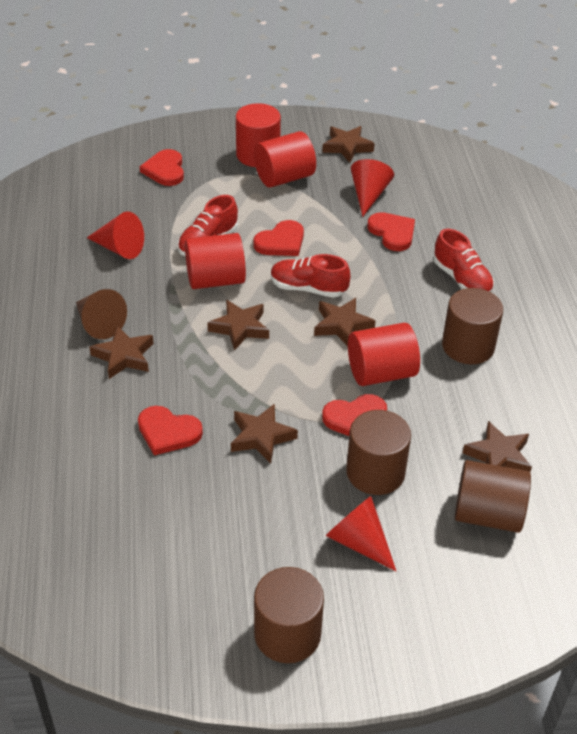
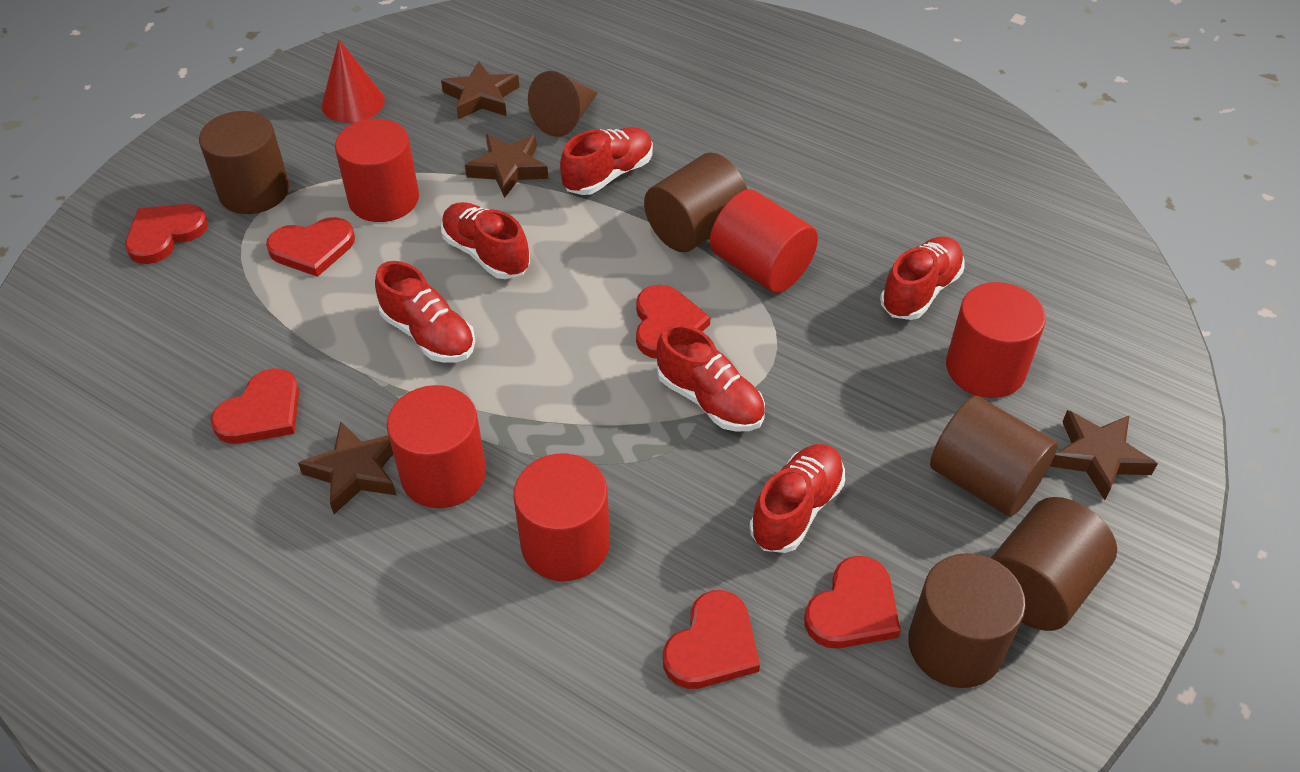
brown cylinder: 4 -> 5
brown star: 6 -> 4
red cone: 3 -> 1
red cylinder: 4 -> 5
red heart: 5 -> 6
red shoe: 3 -> 6

